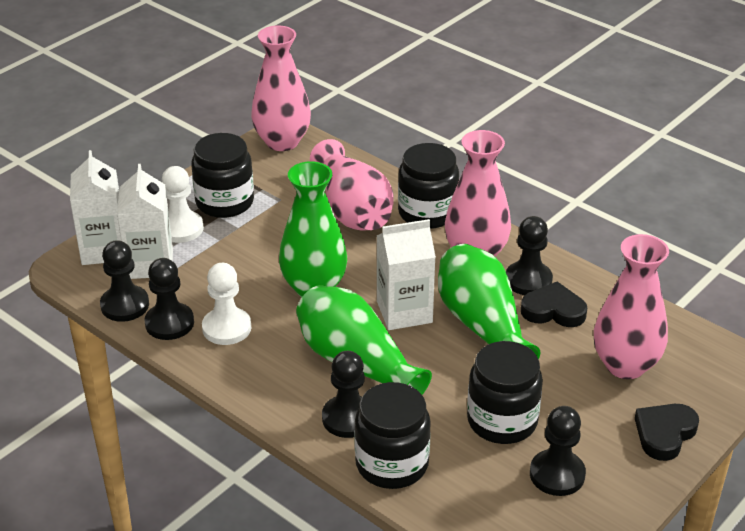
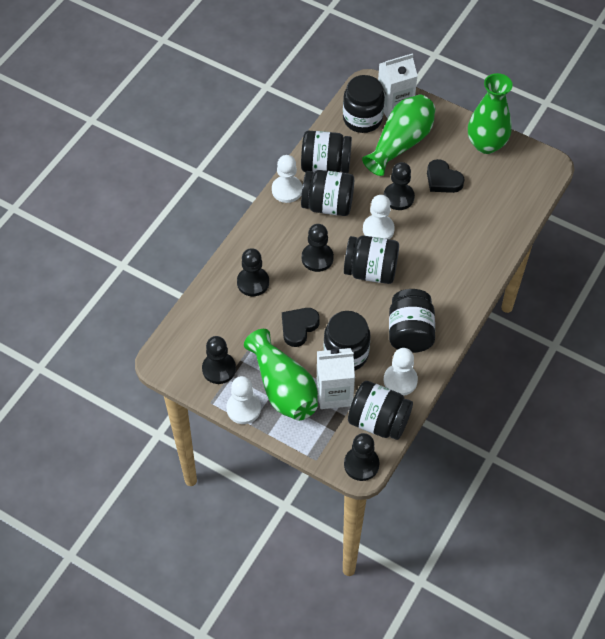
black jar: 4 -> 7
pink vase: 4 -> 0
white carton: 3 -> 2
white pawn: 2 -> 4

